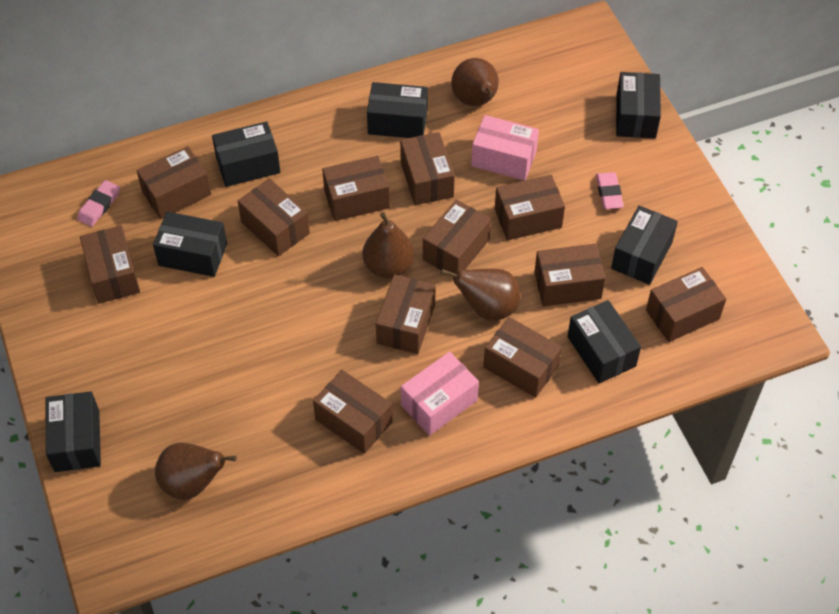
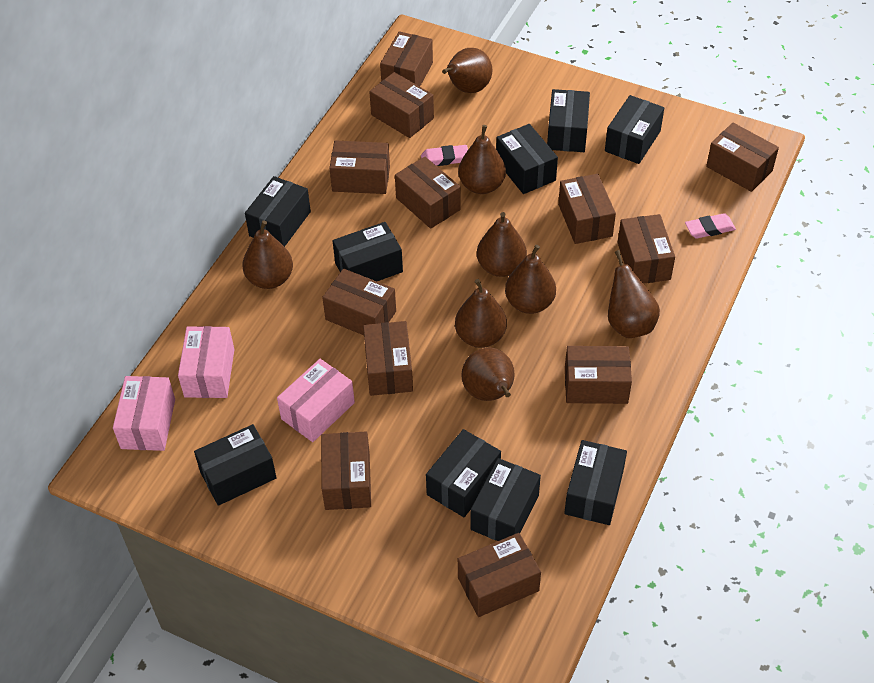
black box: 7 -> 9
brown pear: 4 -> 8
pink box: 2 -> 3

